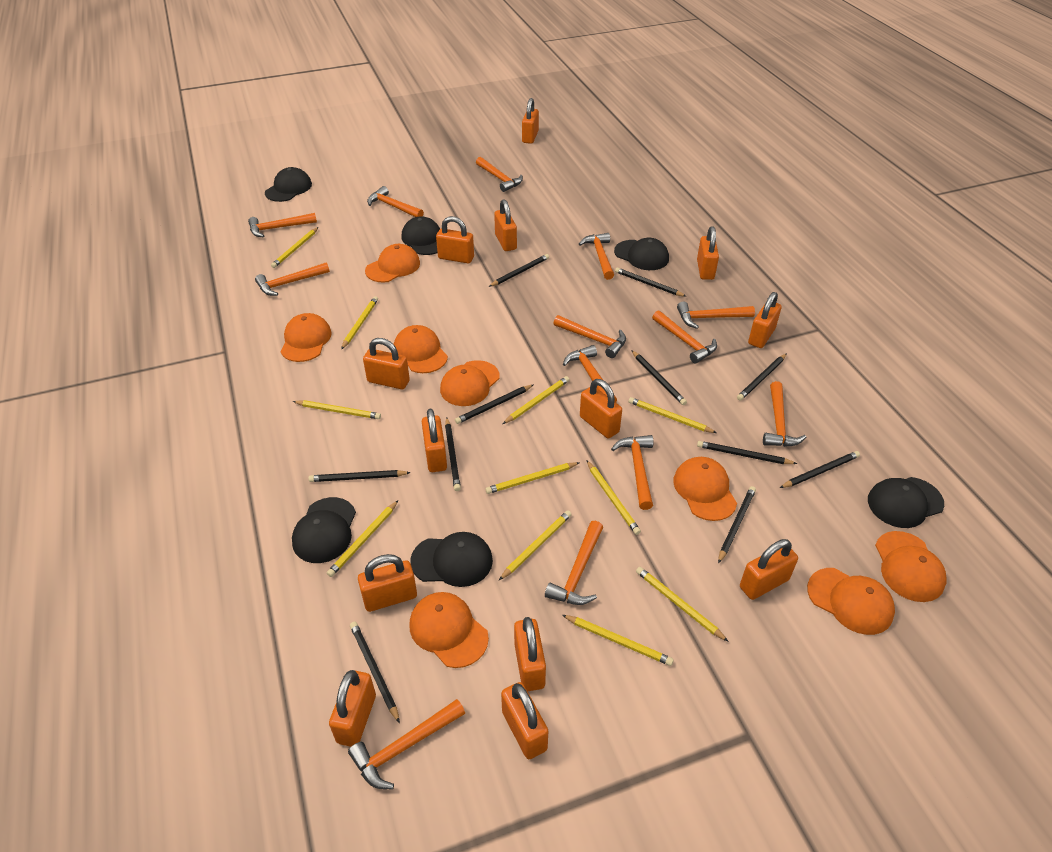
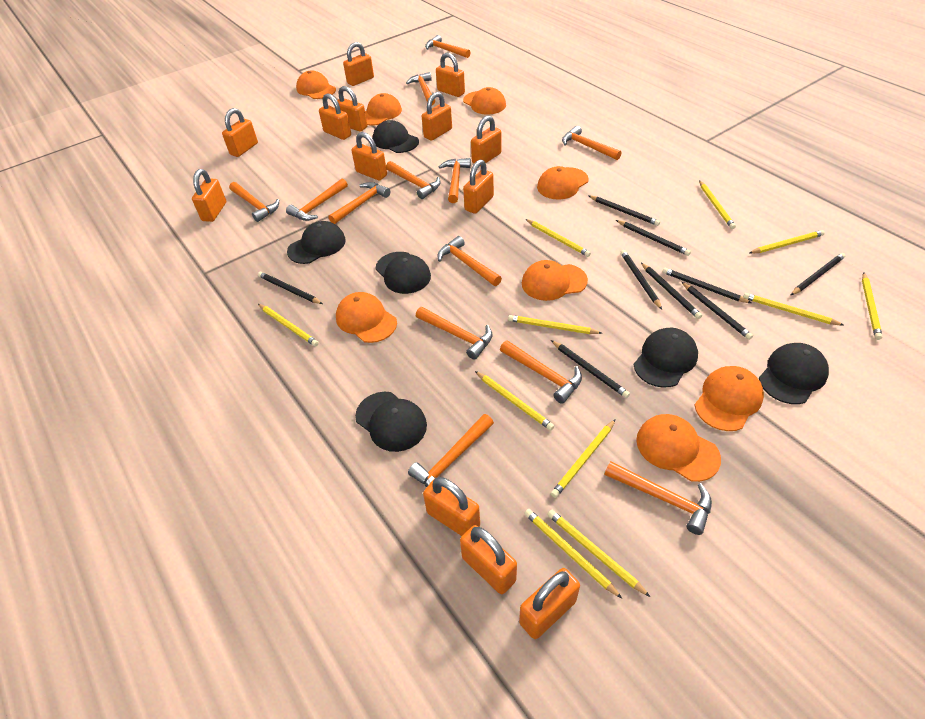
black pencil: 11 -> 9

